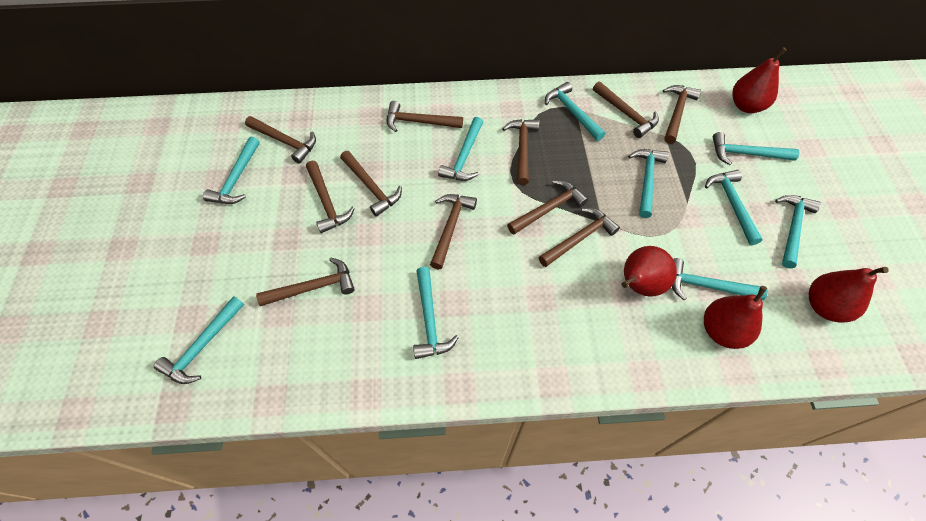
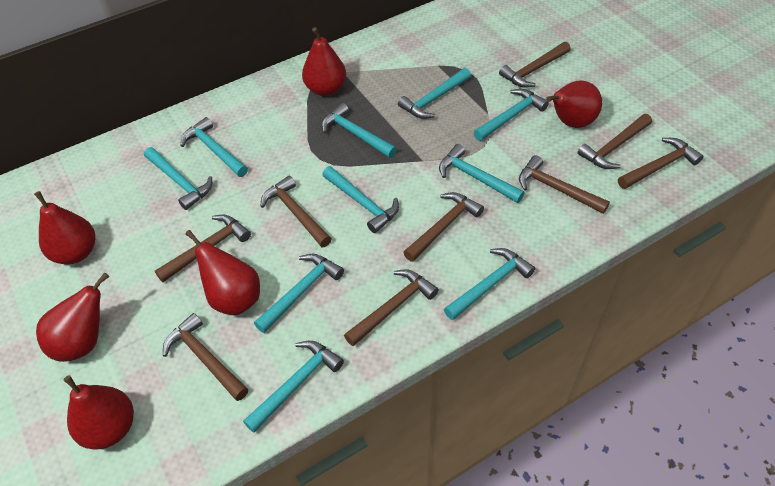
brown hammer: 11 -> 9
red pear: 4 -> 6

